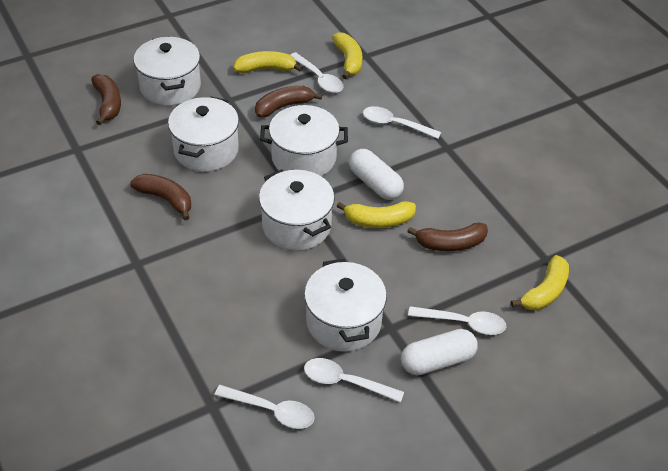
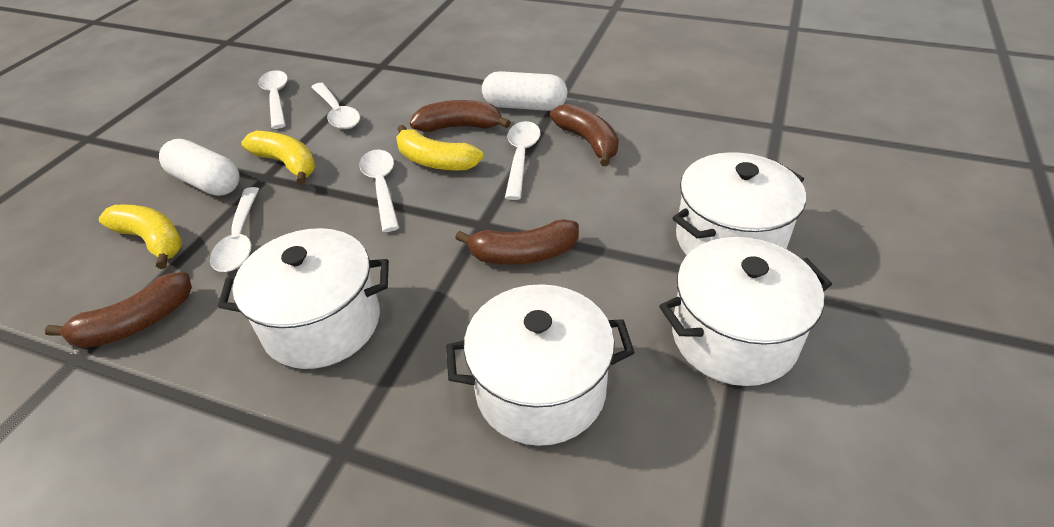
white pot: 5 -> 4
yellow banana: 4 -> 3

